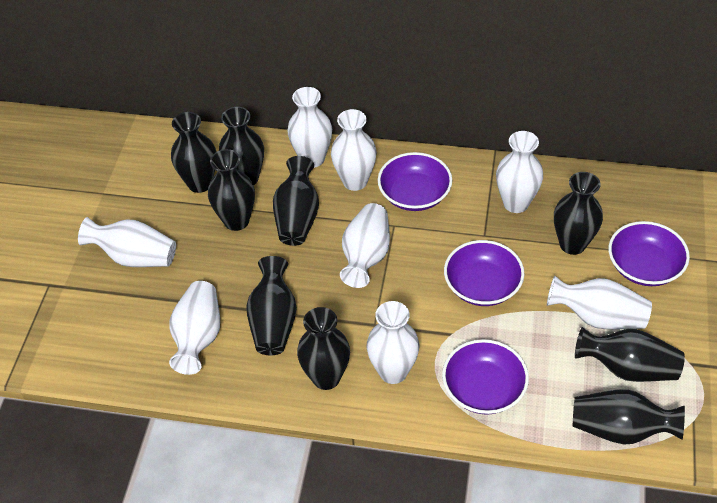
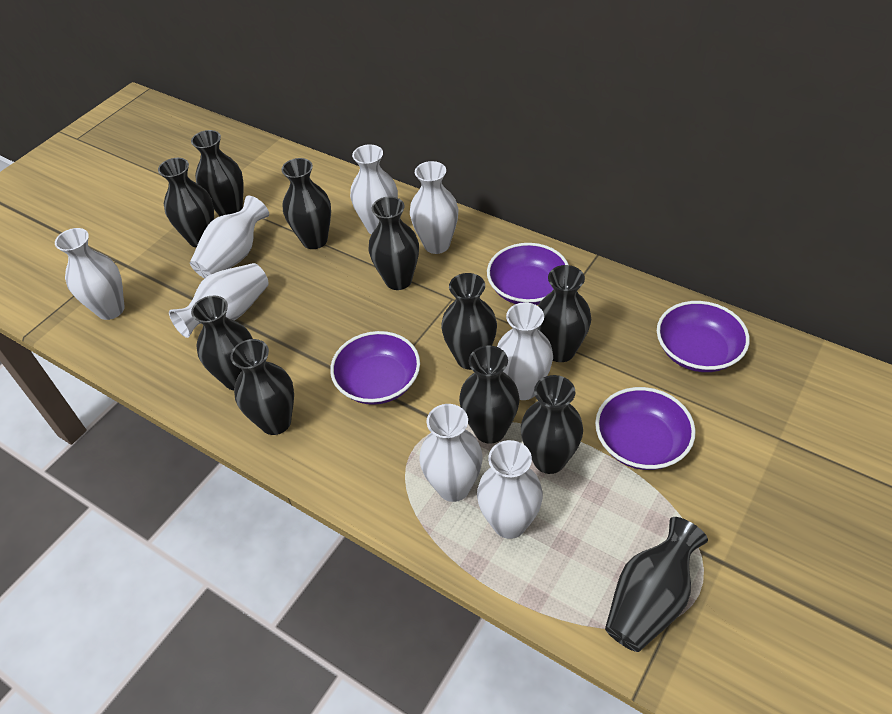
black vase: 9 -> 11

